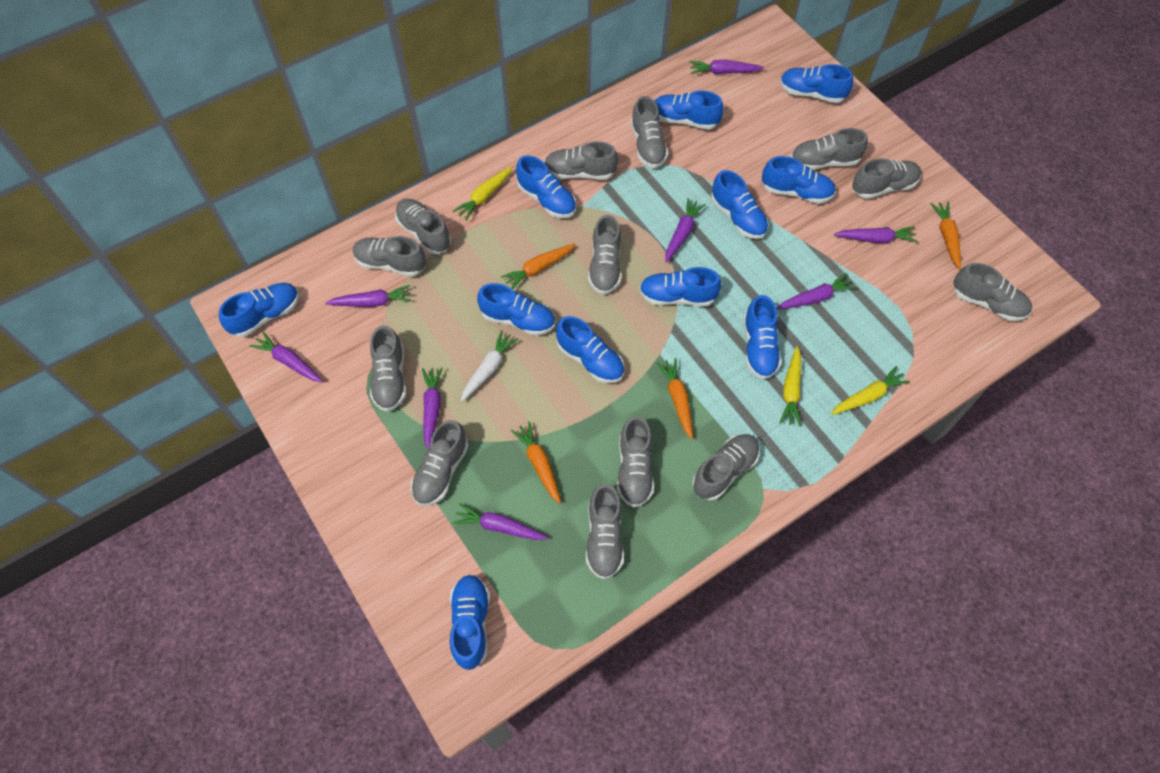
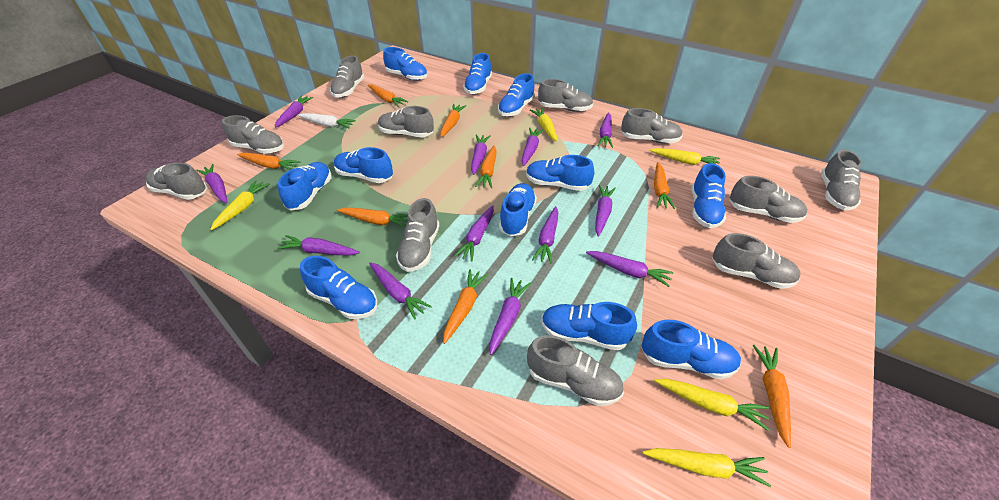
grey shoe: 13 -> 11
orange carrot: 4 -> 8
purple carrot: 8 -> 12
yellow carrot: 3 -> 5

